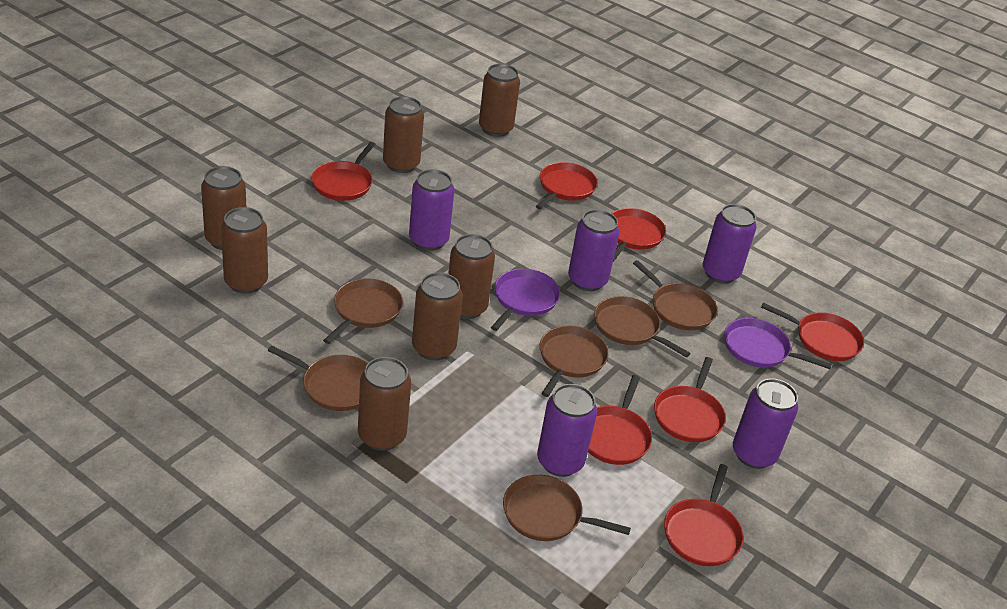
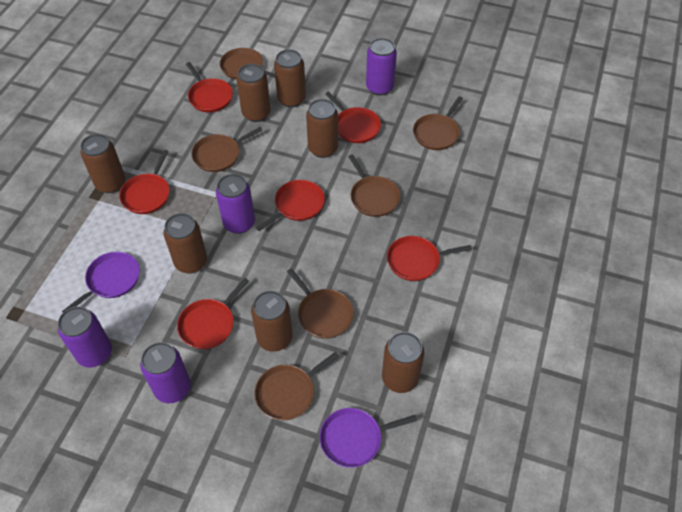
purple can: 5 -> 4
red pan: 7 -> 6

